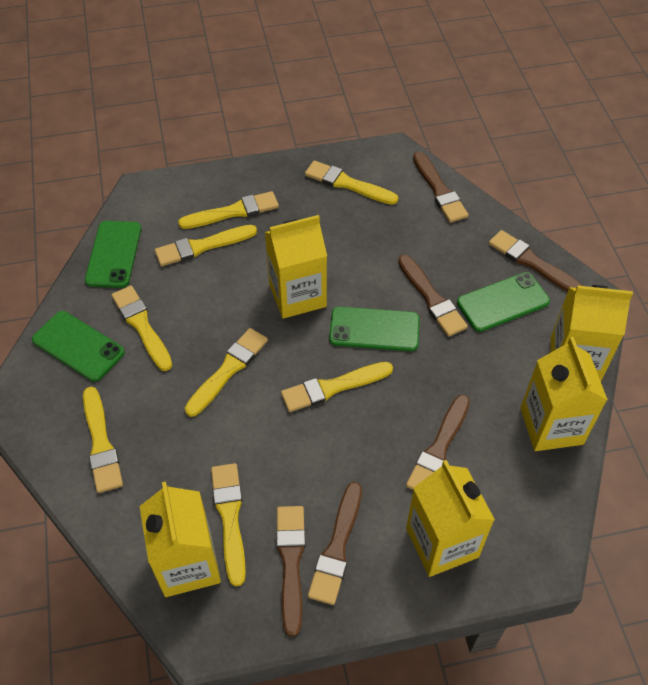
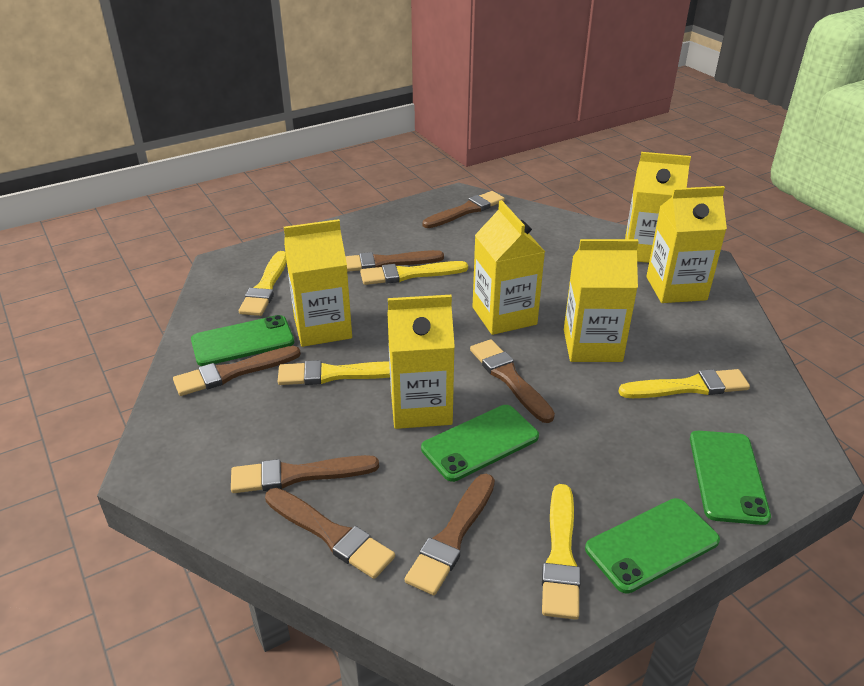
brown brush: 6 -> 7
yellow brush: 8 -> 5
yellow carton: 5 -> 6

